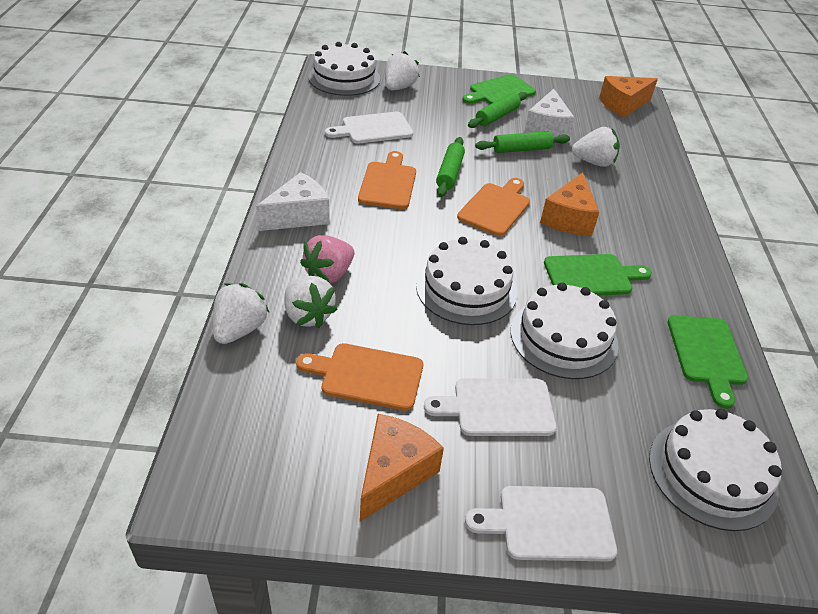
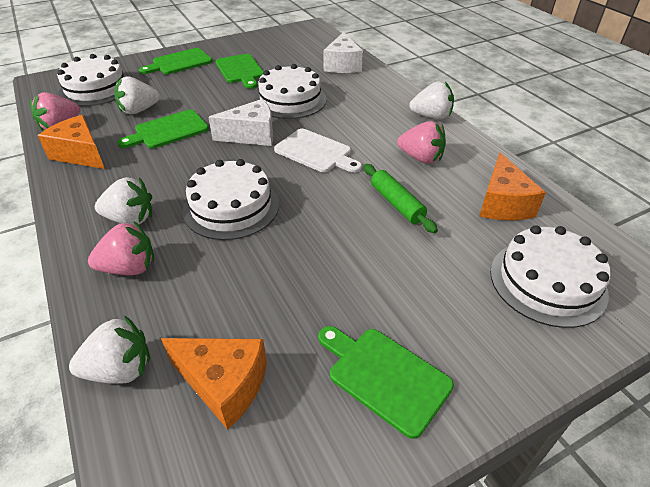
green cutting board: 3 -> 4
green rolling pin: 3 -> 1
orange cutting board: 3 -> 0
pink strawberry: 1 -> 3
white cutting board: 3 -> 1

